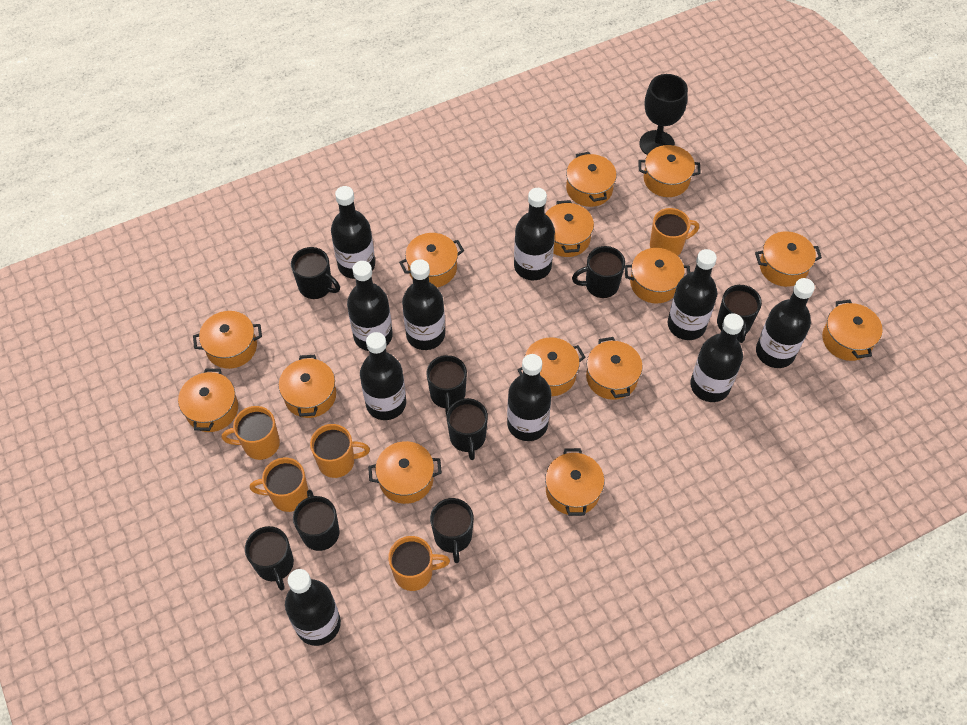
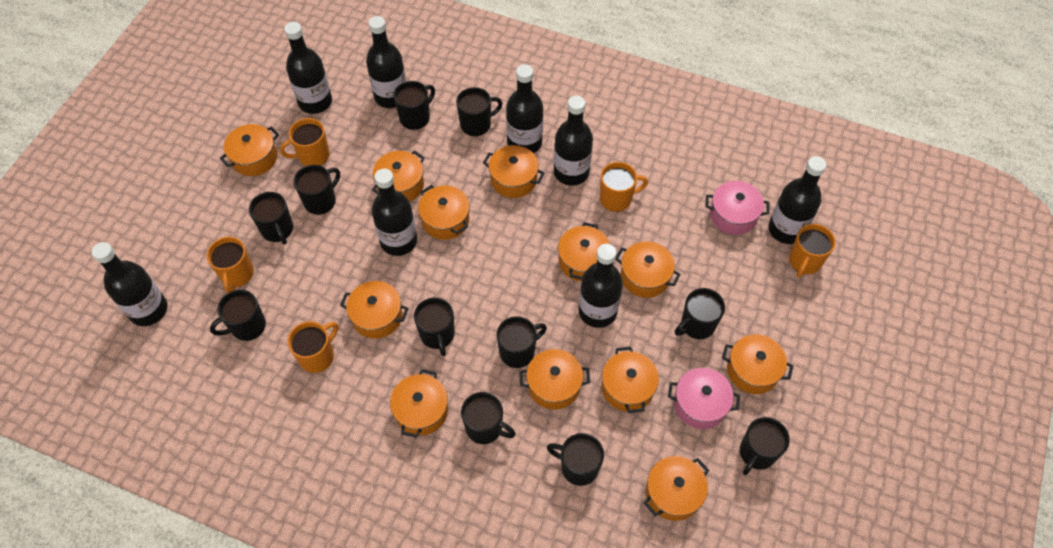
black bottle: 10 -> 8
black goblet: 1 -> 0
black mug: 8 -> 11
orange pot: 14 -> 12
pink pot: 0 -> 2

